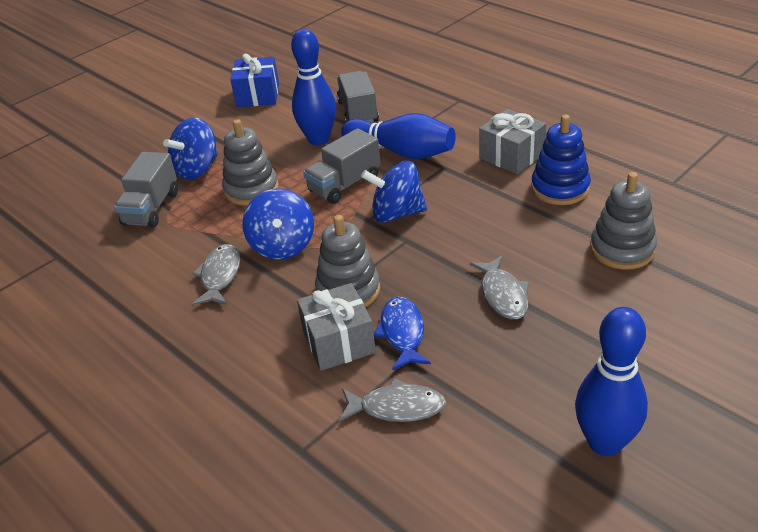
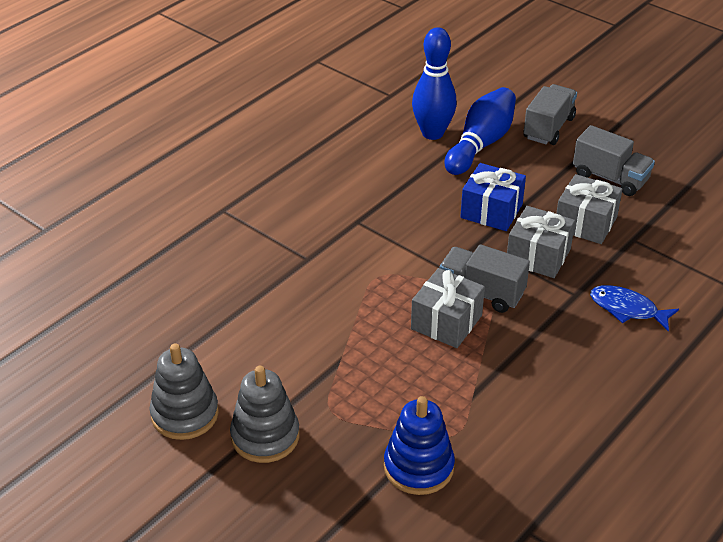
blue bowling pin: 3 -> 2
blue spinning top: 3 -> 0
grey fish: 3 -> 0
grey gift: 2 -> 3
grey stacking toy: 3 -> 2

